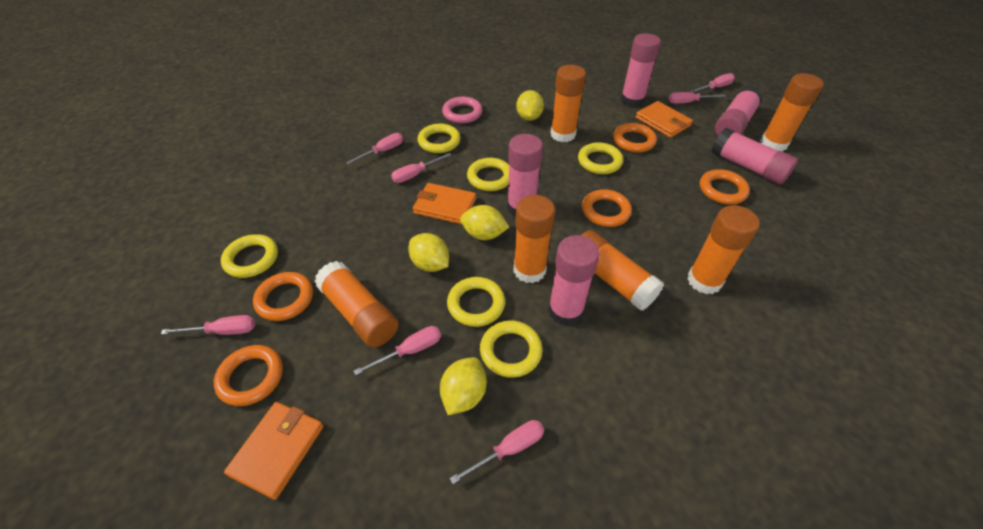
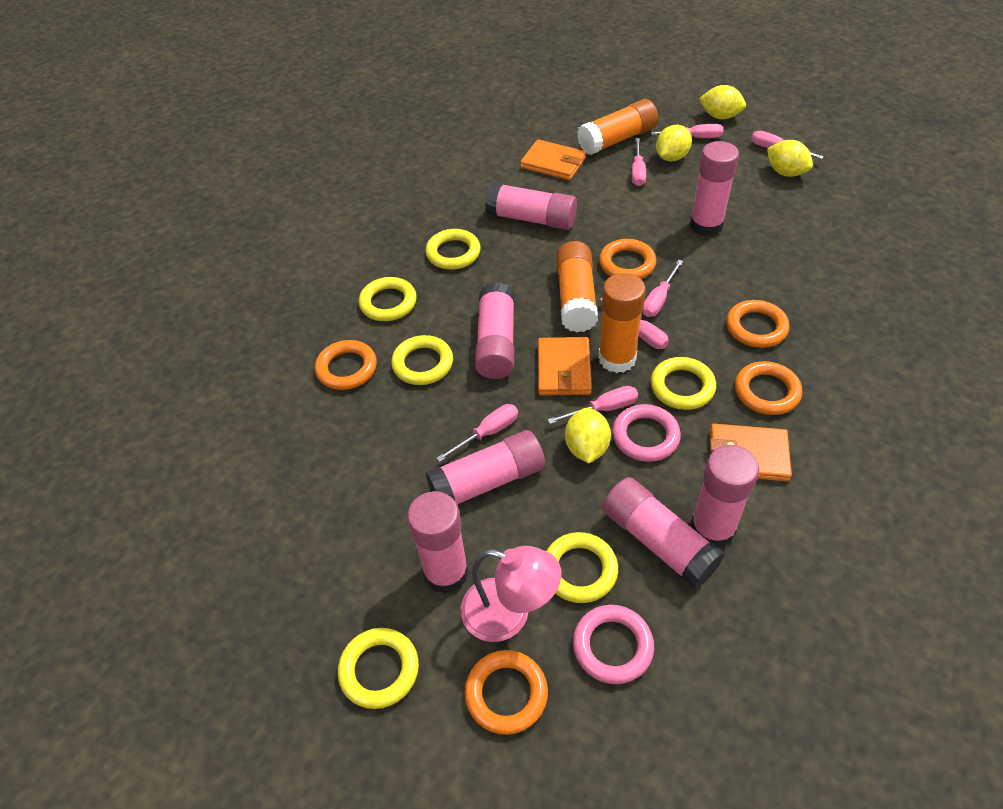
orange glue stick: 6 -> 3
pink glue stick: 5 -> 7
pink lamp: 0 -> 1
pink ring: 1 -> 2

